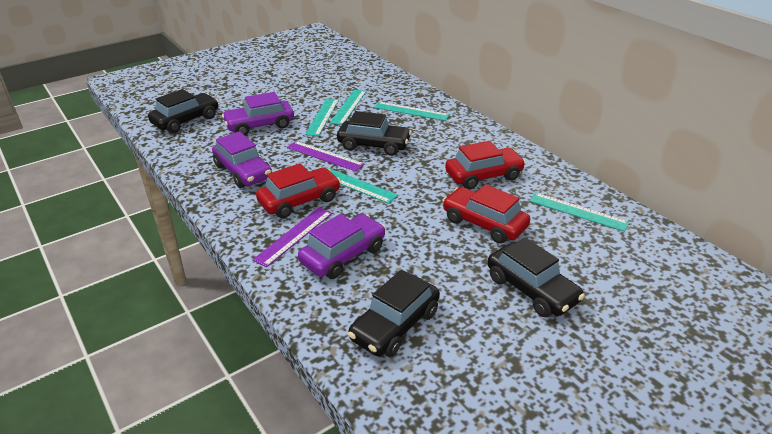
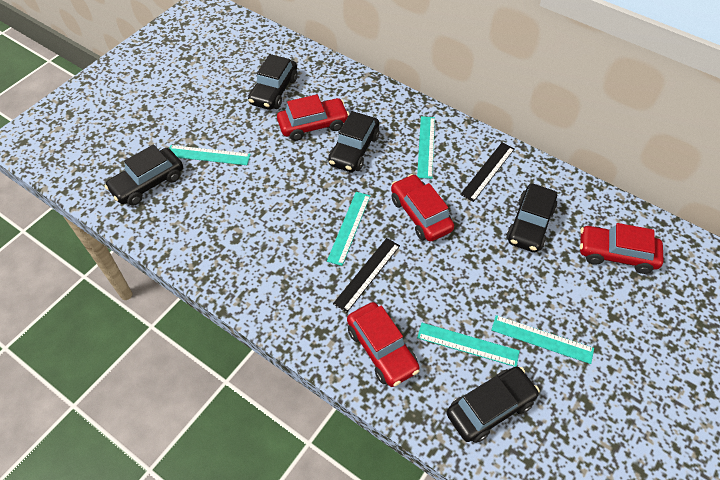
black car: 4 -> 5
black ruler: 0 -> 2
purple car: 3 -> 0
purple ruler: 2 -> 0
red car: 3 -> 4

